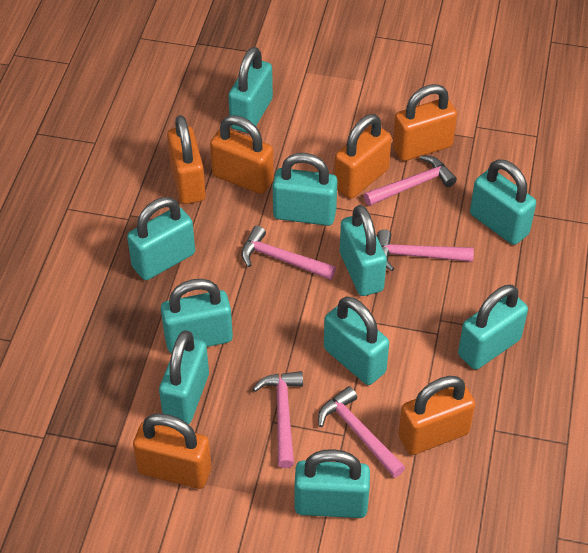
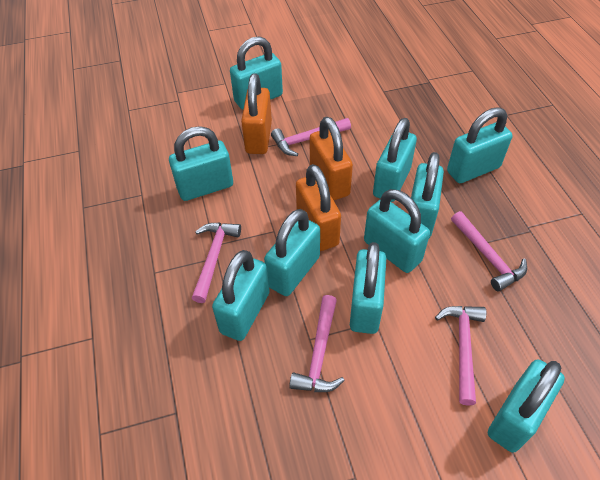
orange padlock: 6 -> 3

